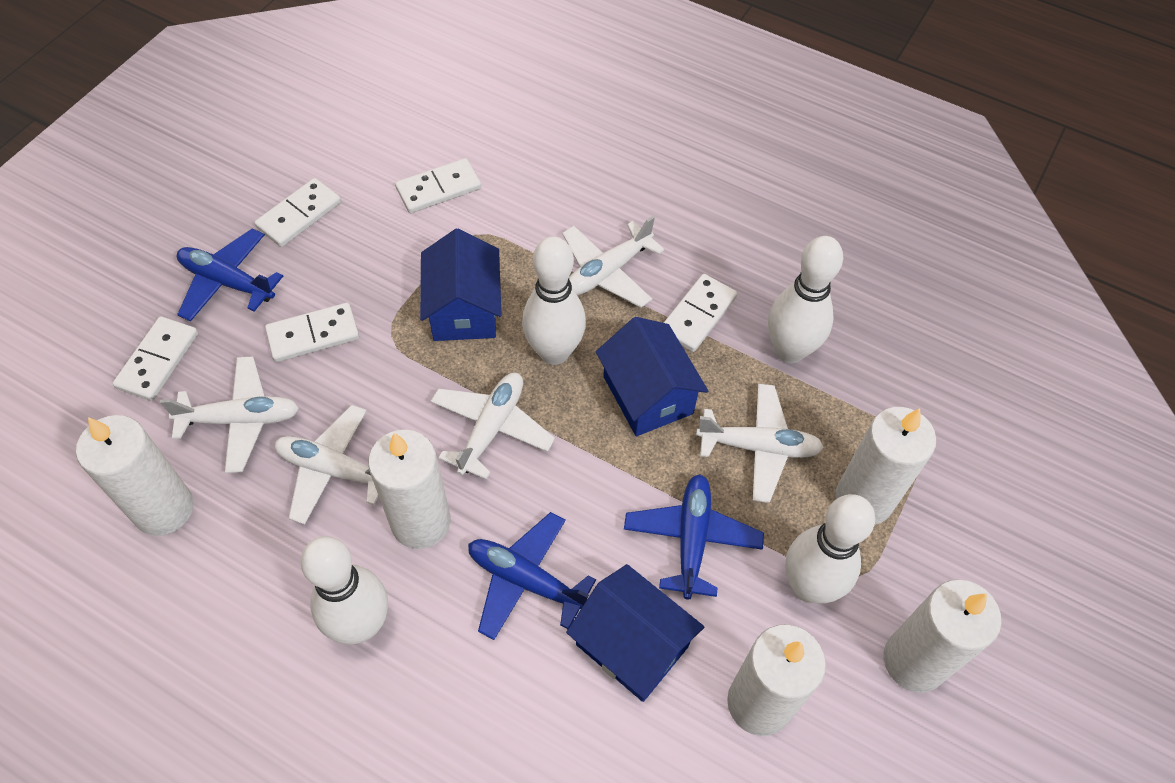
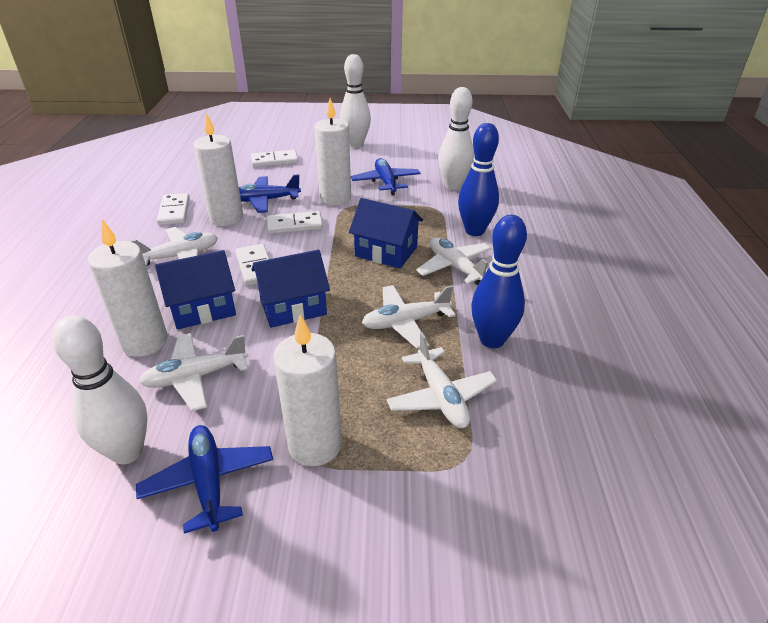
blue bowling pin: 0 -> 2
white bowling pin: 4 -> 3
white candle: 5 -> 4
white domino: 5 -> 4

